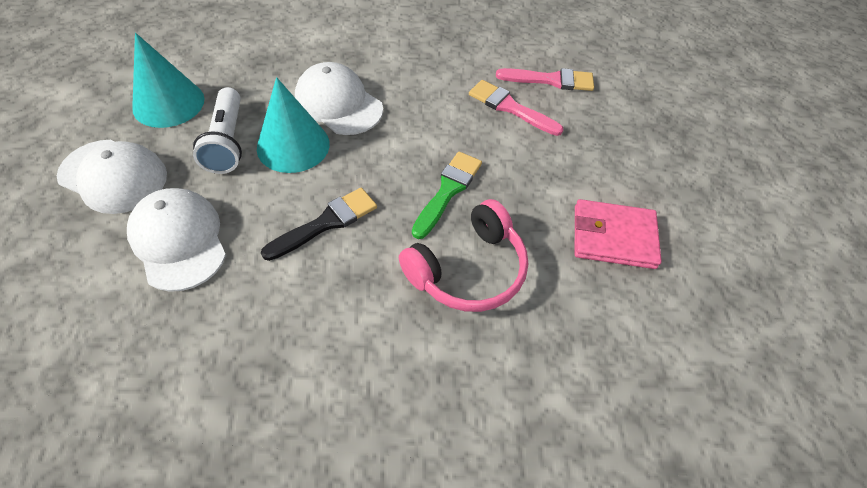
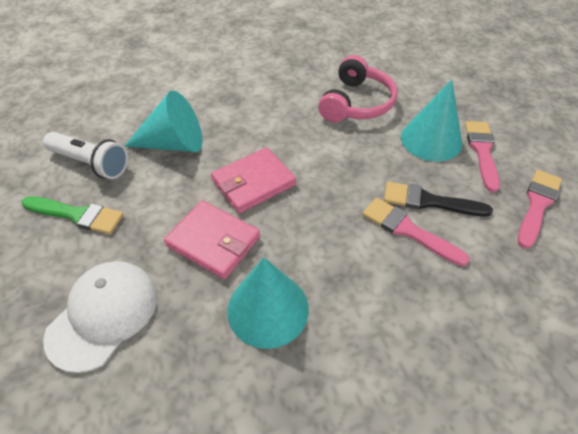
pink brush: 2 -> 3
pink wallet: 1 -> 2
turquoise cone: 2 -> 3
white cap: 3 -> 1

